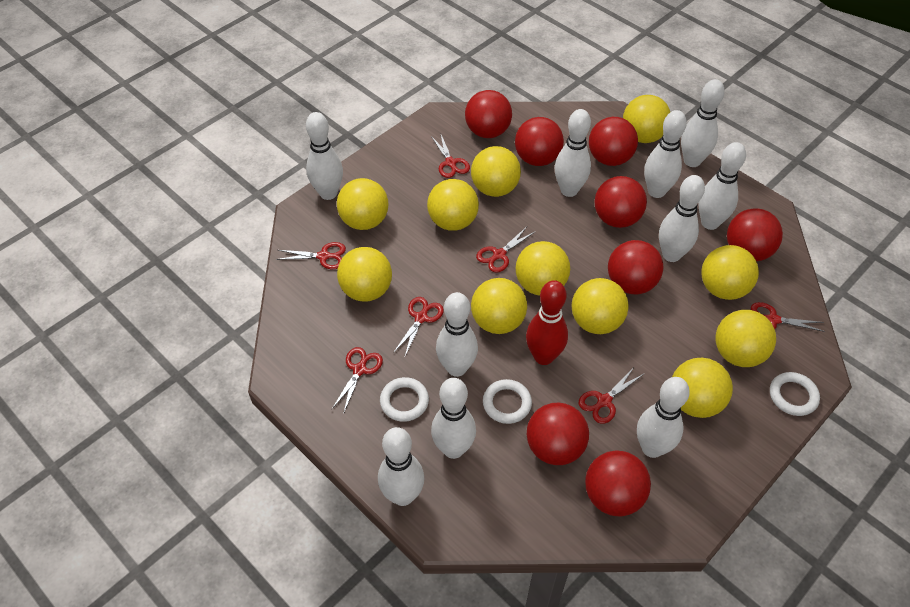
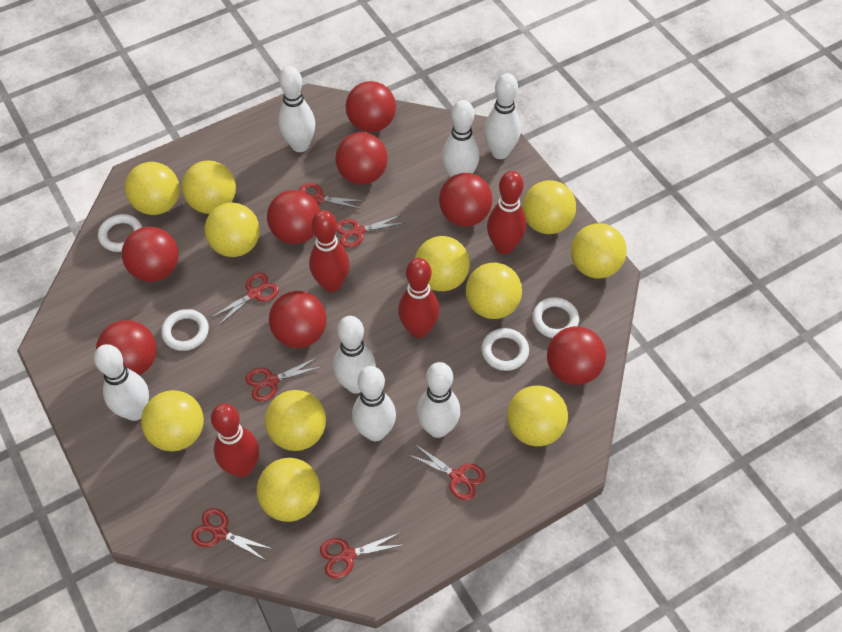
red bowling pin: 1 -> 4
white bowling pin: 10 -> 7
white ring: 3 -> 4

